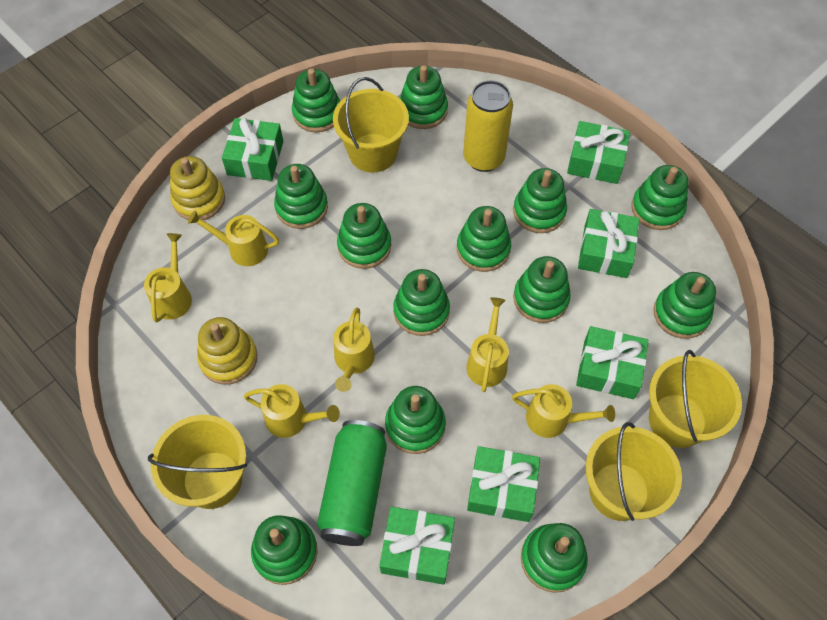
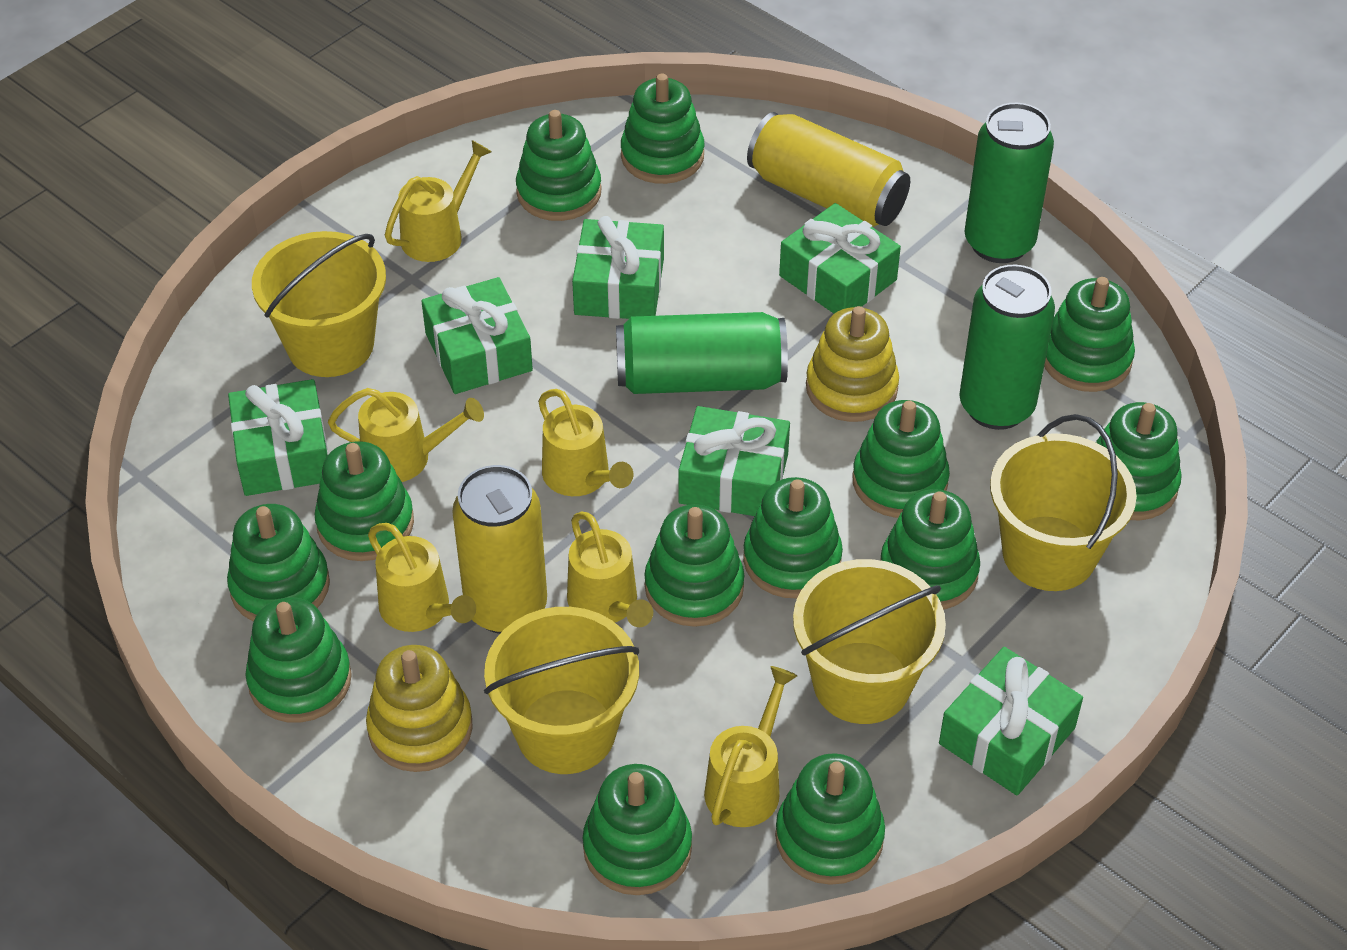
green can: 1 -> 3
yellow can: 1 -> 2

